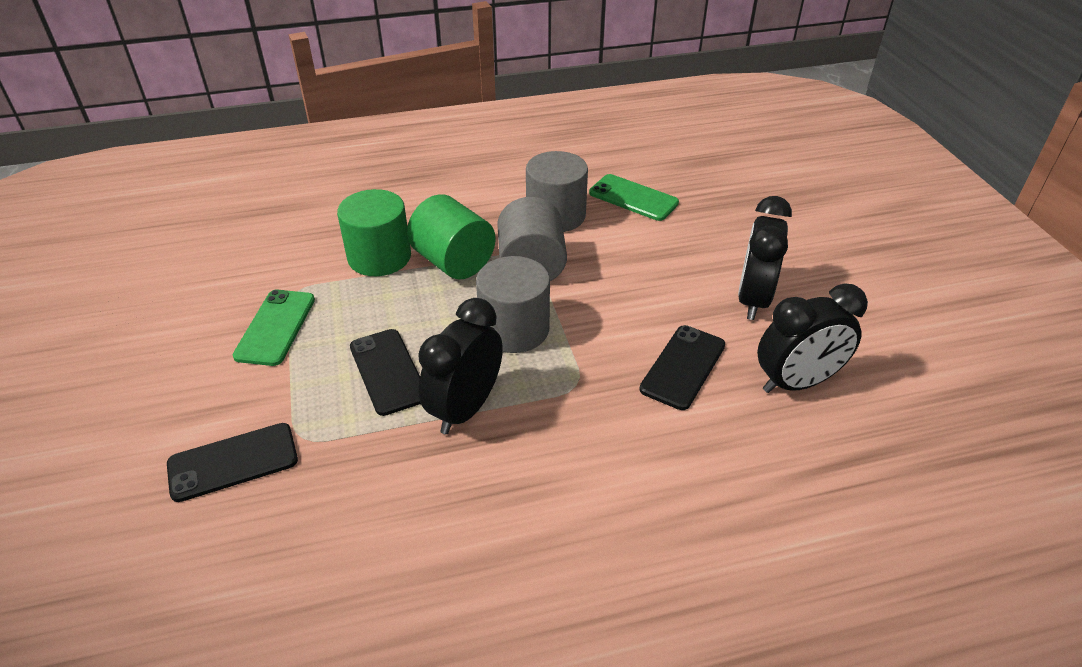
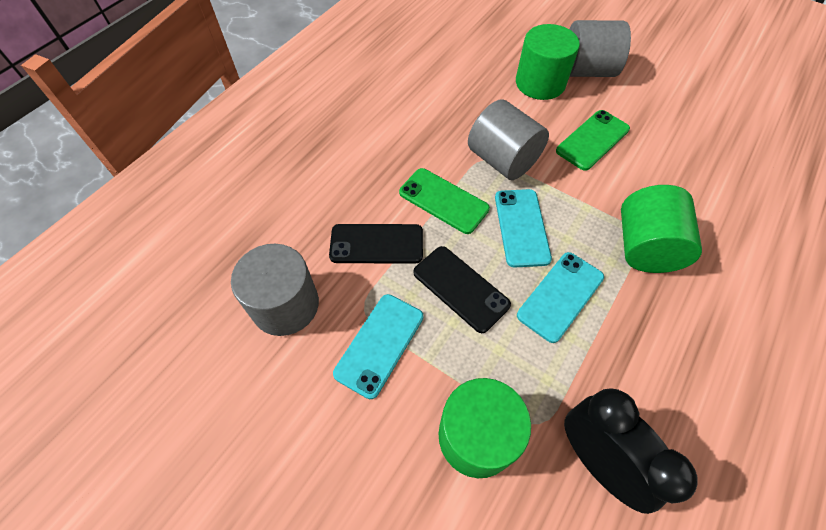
black clock: 3 -> 1
black phone: 3 -> 2
green cylinder: 2 -> 3
turquoise phone: 0 -> 3

